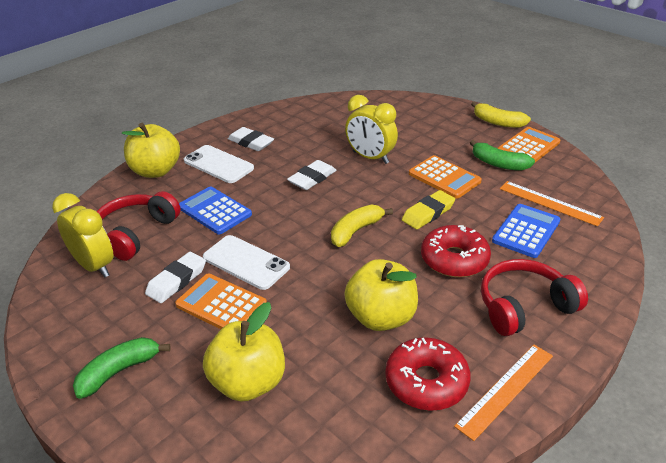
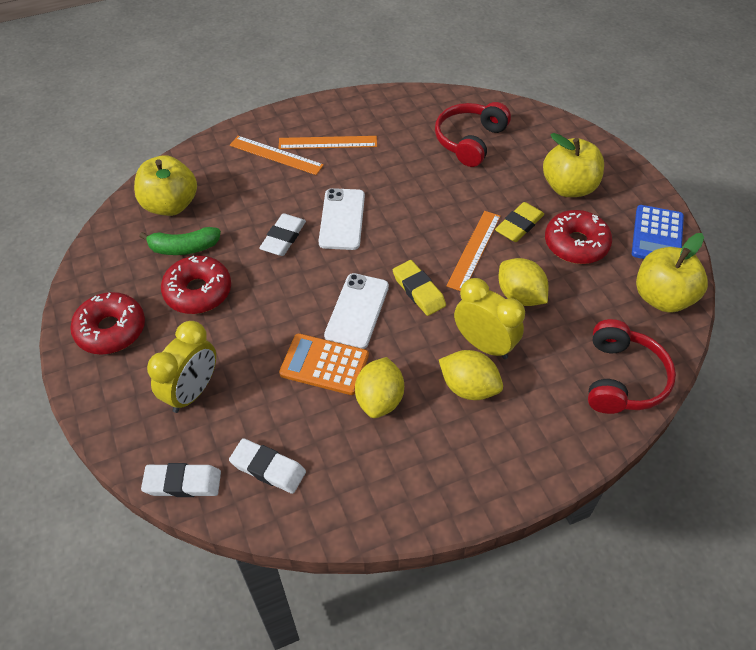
blue calculator: 2 -> 1
green banana: 2 -> 1
orange calculator: 3 -> 1
orange ruler: 2 -> 3
red donut: 2 -> 3
yellow banana: 2 -> 0
yellow eraser: 1 -> 2
yellow lemon: 0 -> 3

